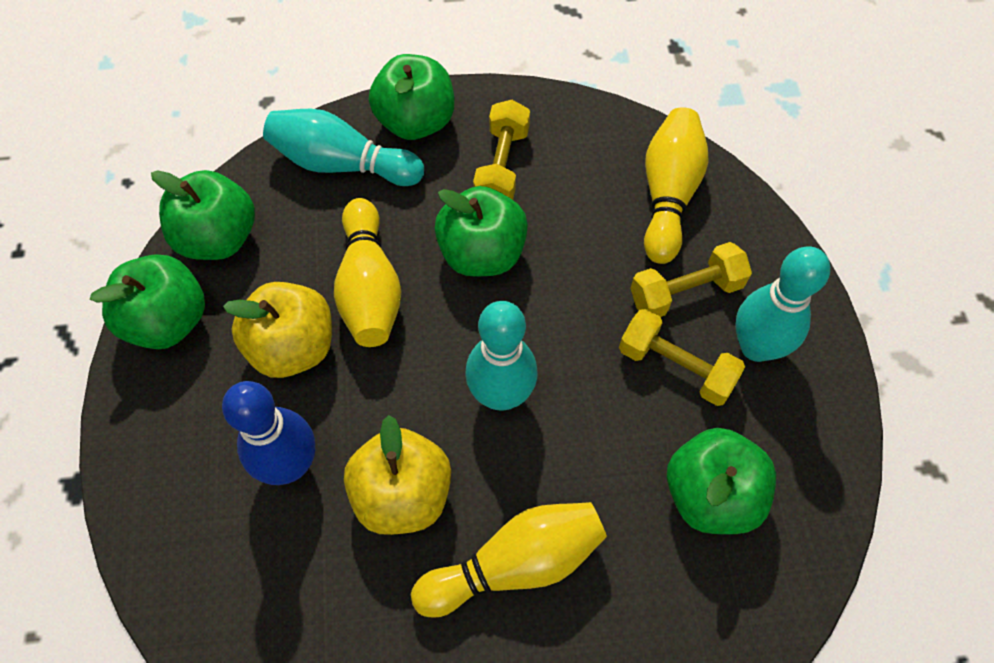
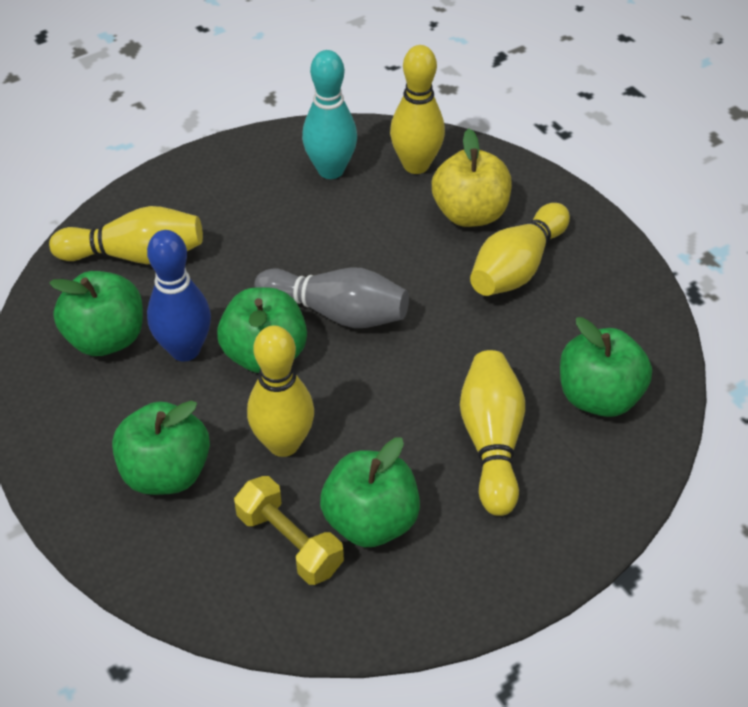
grey bowling pin: 0 -> 1
turquoise bowling pin: 3 -> 1
yellow apple: 2 -> 1
yellow bowling pin: 3 -> 5
yellow dumbbell: 3 -> 1

